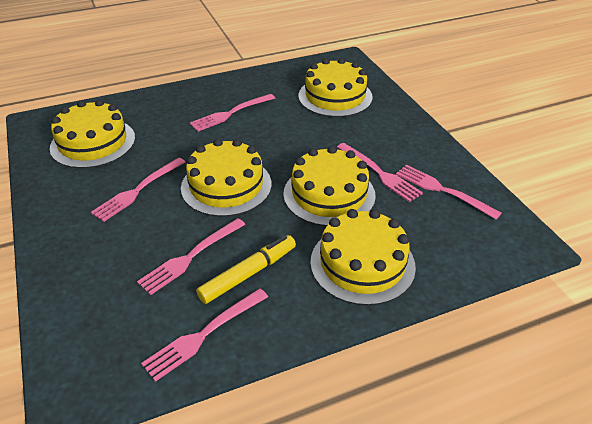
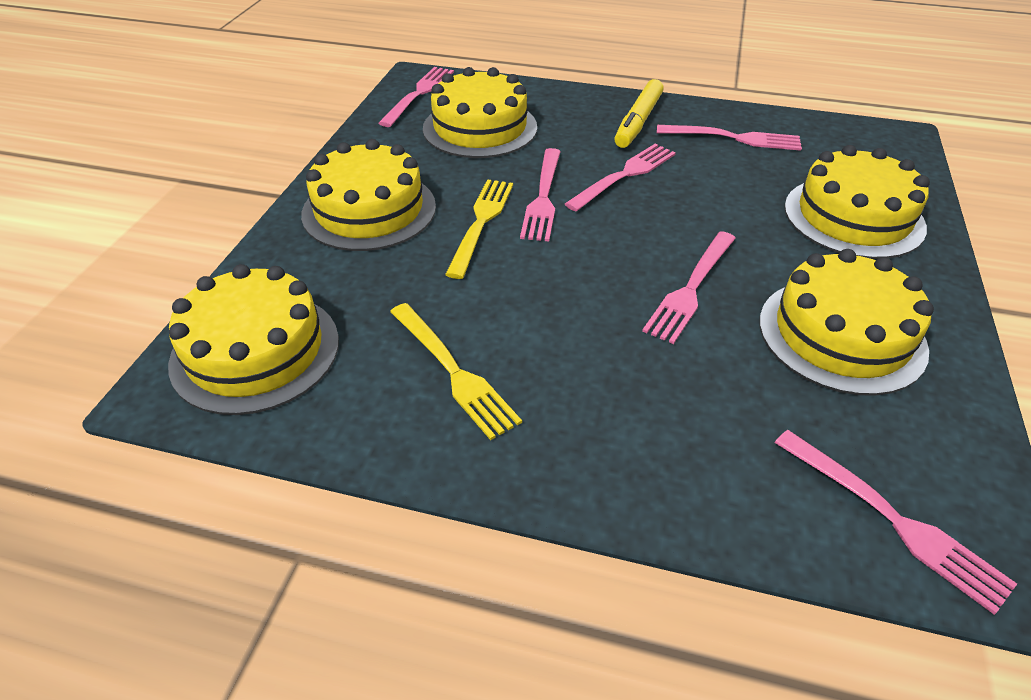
yellow fork: 0 -> 2

